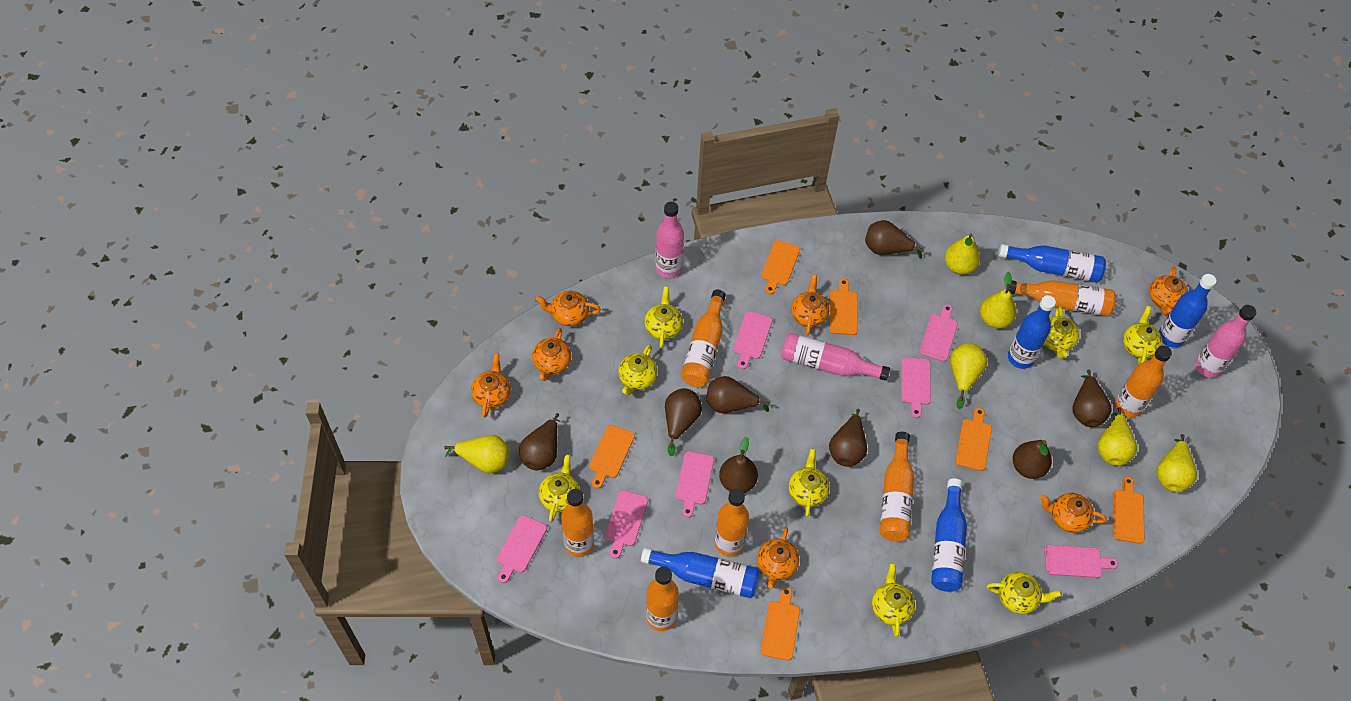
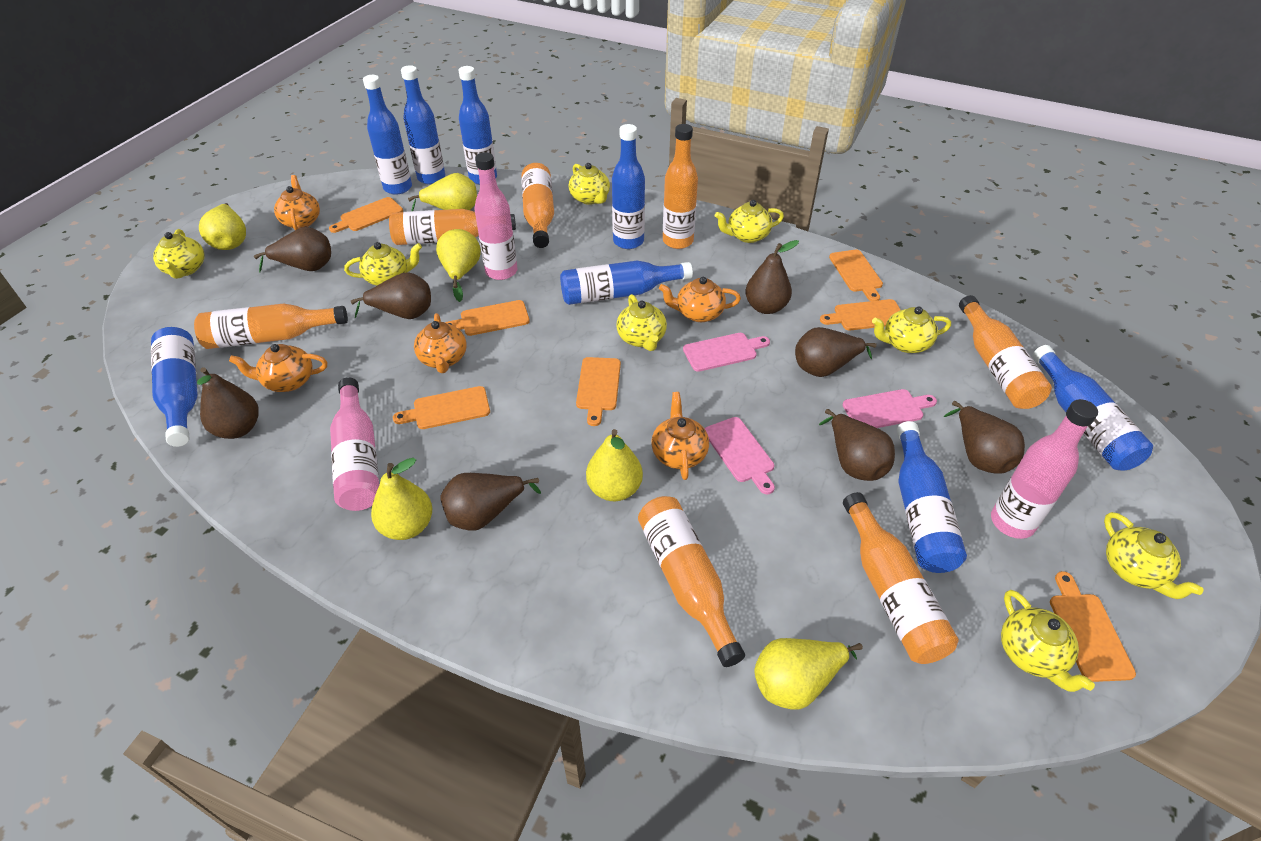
blue bottle: 5 -> 8
orange cutting board: 6 -> 7
orange teapot: 7 -> 5
pink cutting board: 7 -> 3

